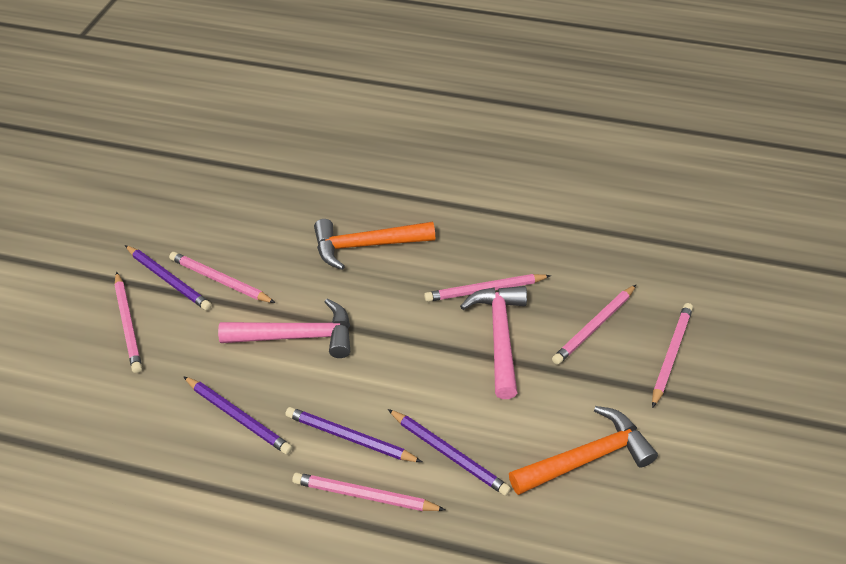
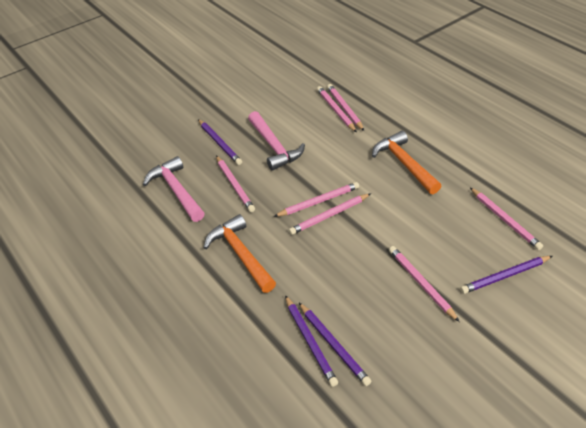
pink pencil: 6 -> 7

